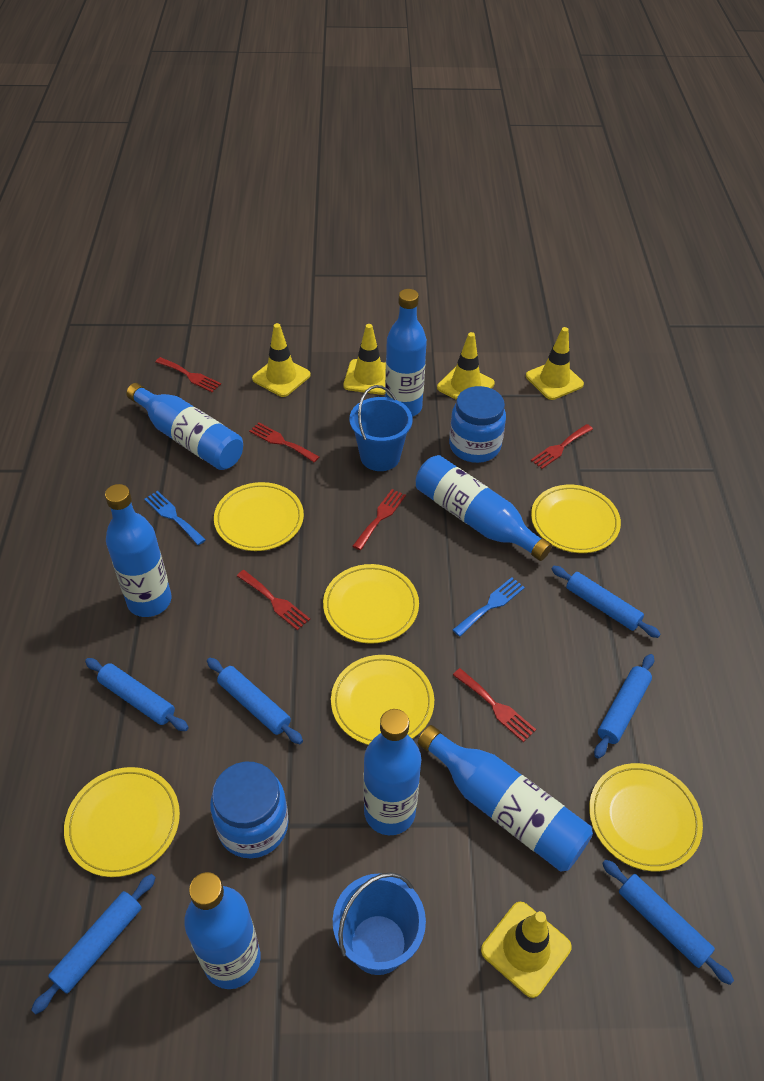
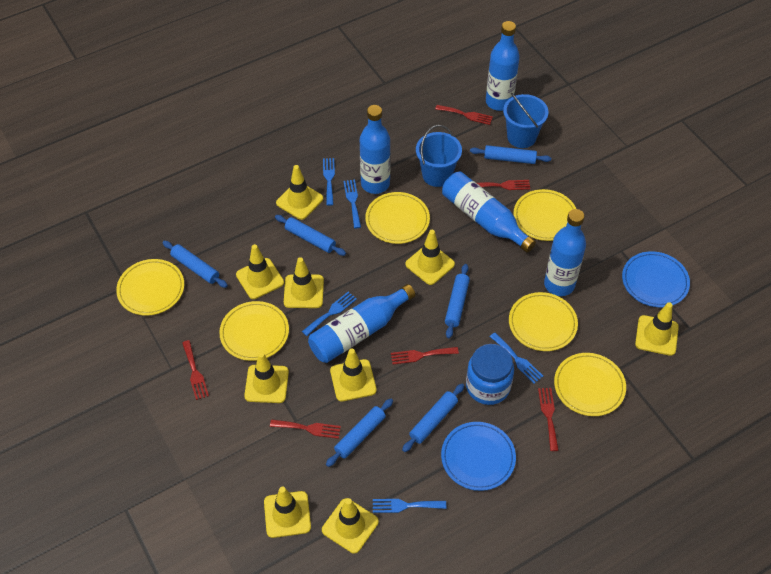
blue bottle: 7 -> 5
blue fork: 2 -> 5
blue jar: 2 -> 1
blue plate: 0 -> 2
yellow traffic cone: 5 -> 9

